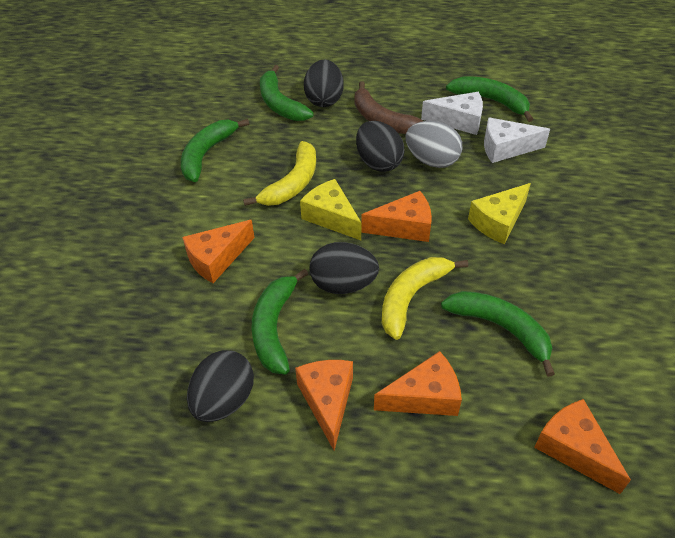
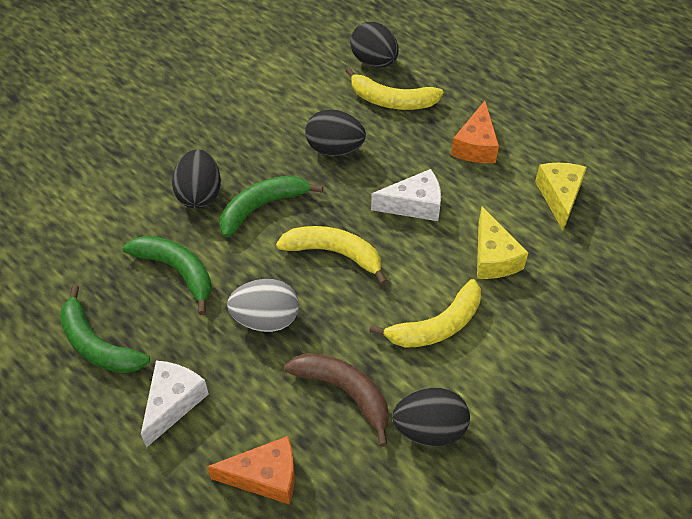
green banana: 5 -> 3
orange cheese: 5 -> 2
yellow banana: 2 -> 3

